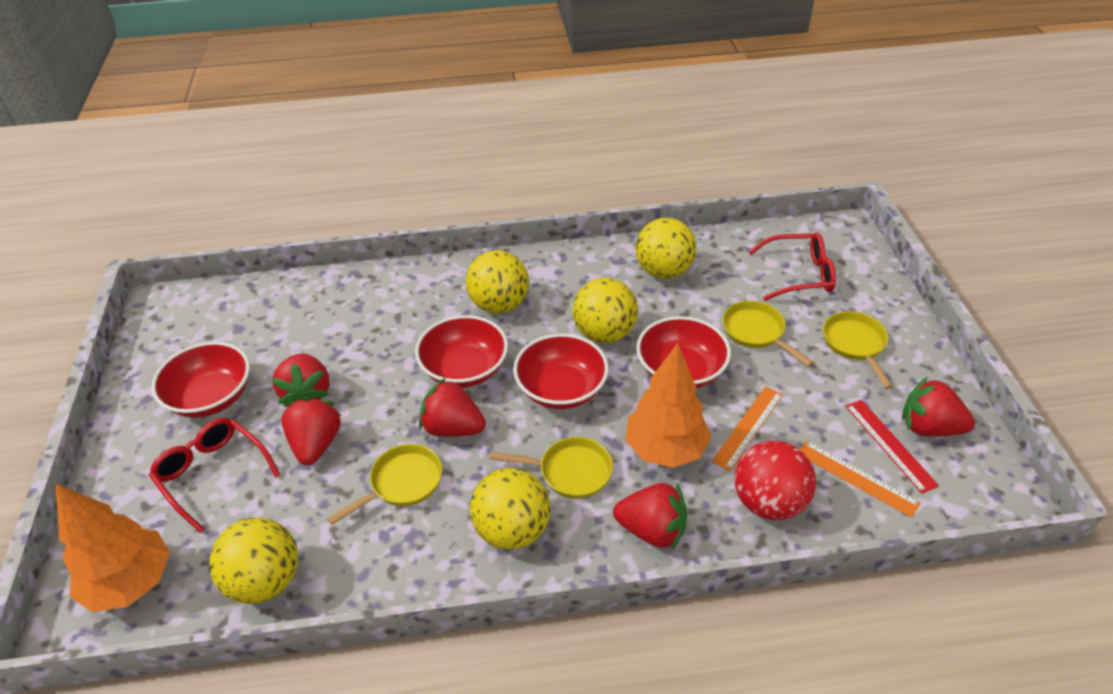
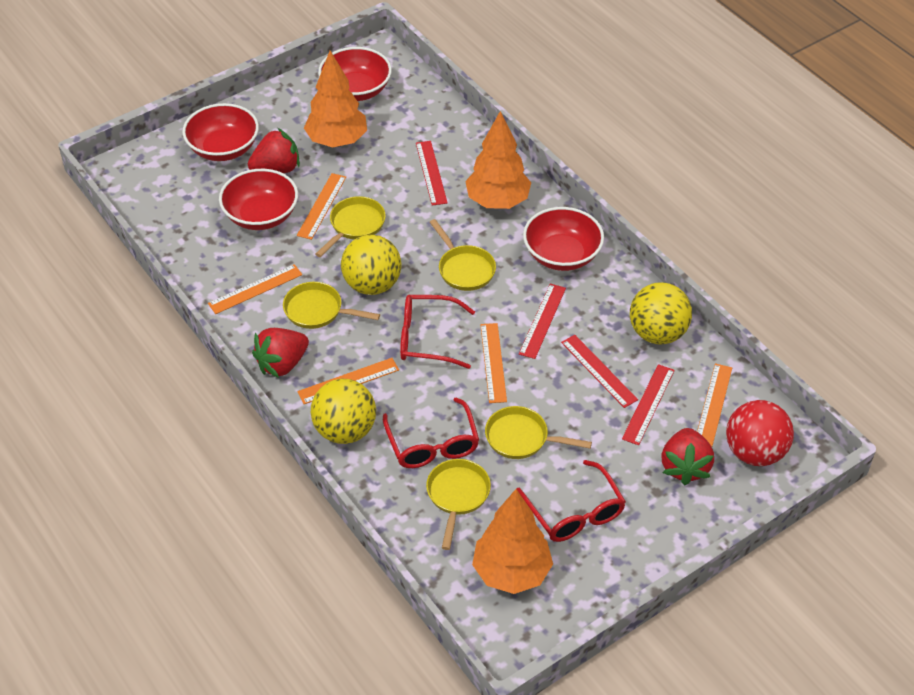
orange ruler: 2 -> 5
orange tree: 2 -> 3
red glasses: 2 -> 3
red ruler: 1 -> 4
red strawberry: 5 -> 3
yellow ball: 5 -> 3
yellow pan: 4 -> 5

